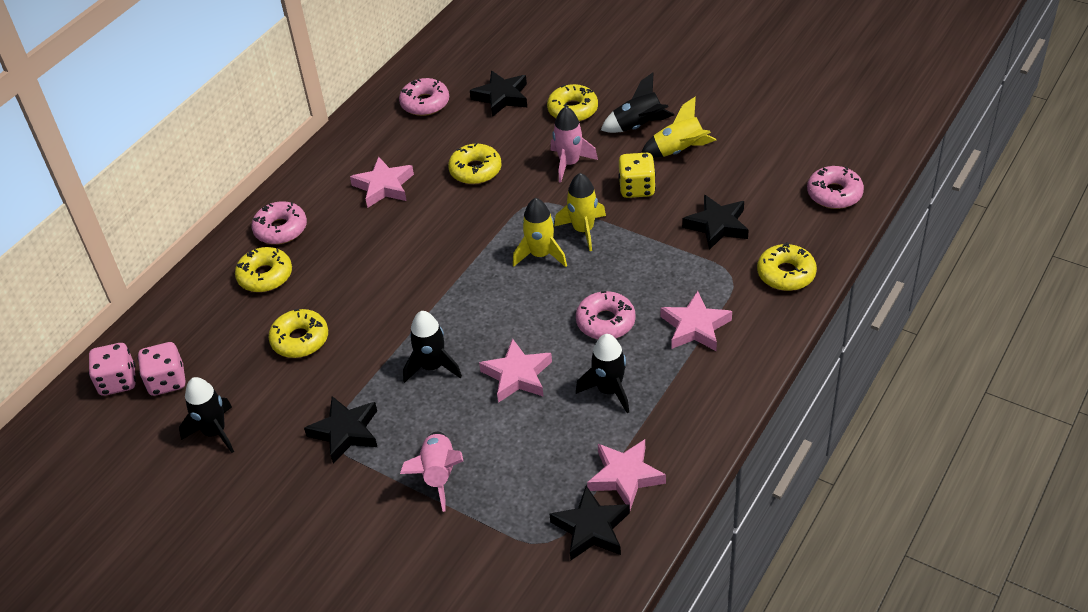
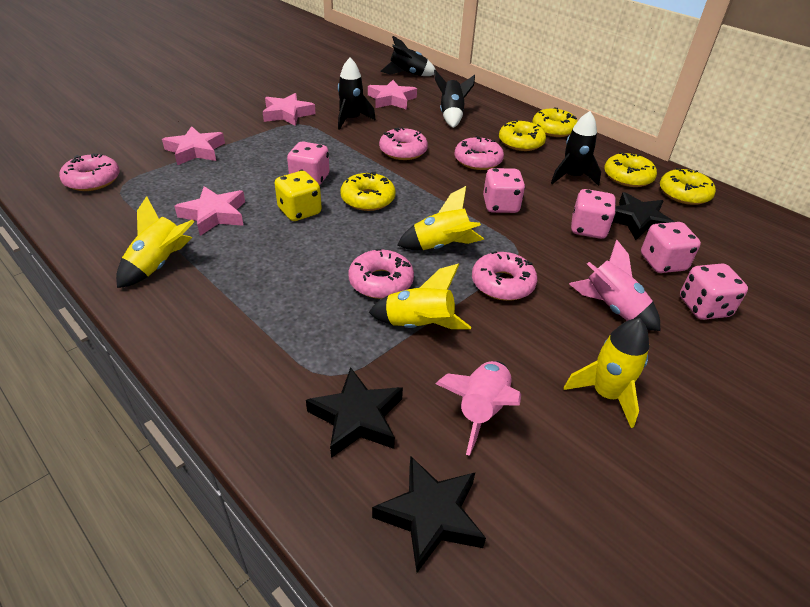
black star: 4 -> 3
pink dice: 2 -> 5
pink donut: 4 -> 5
yellow rocket: 3 -> 4

